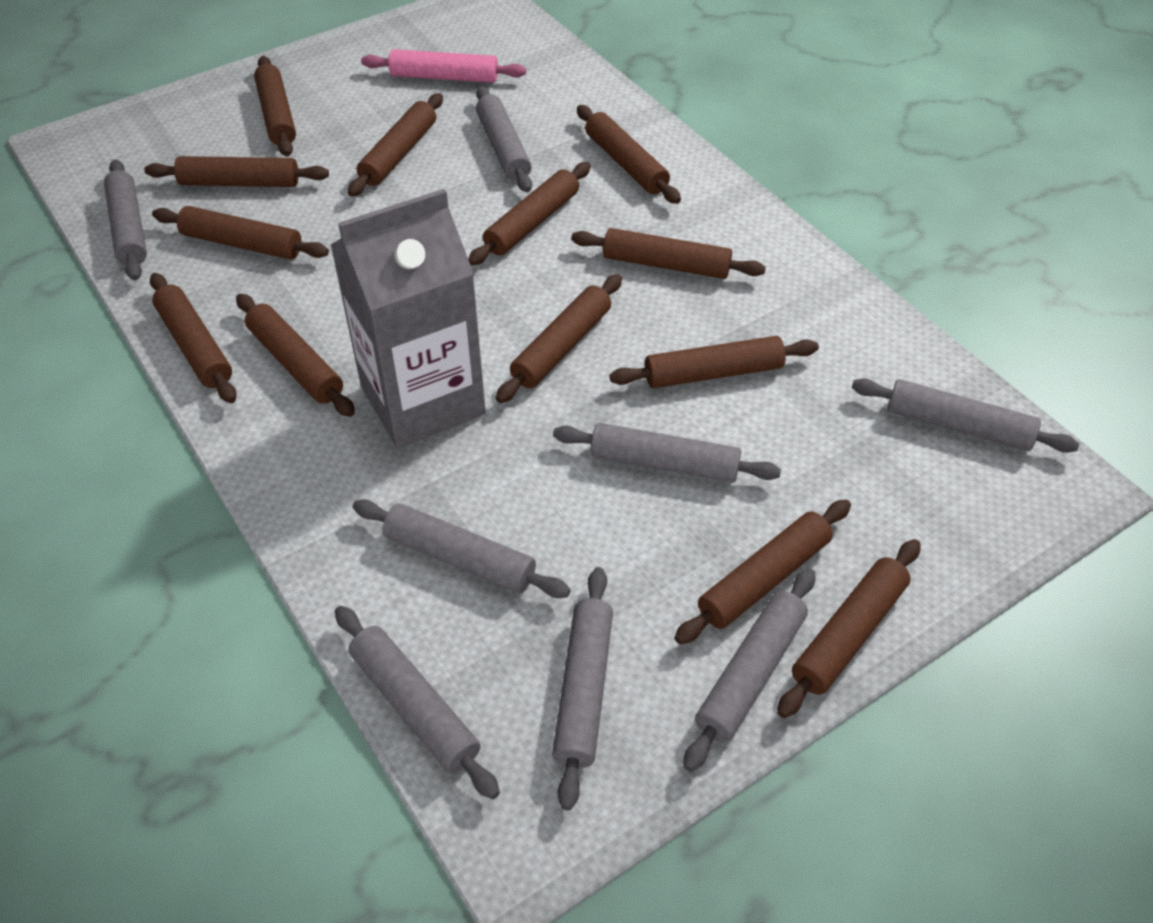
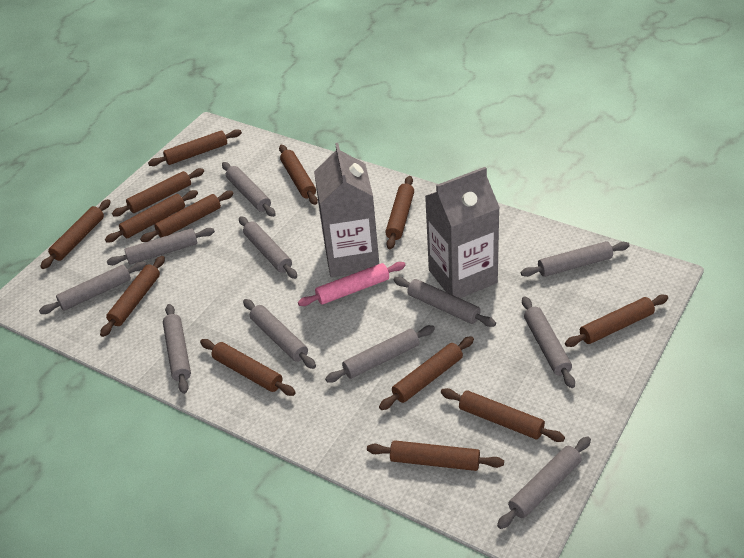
grey carton: 1 -> 2
grey rolling pin: 8 -> 11

